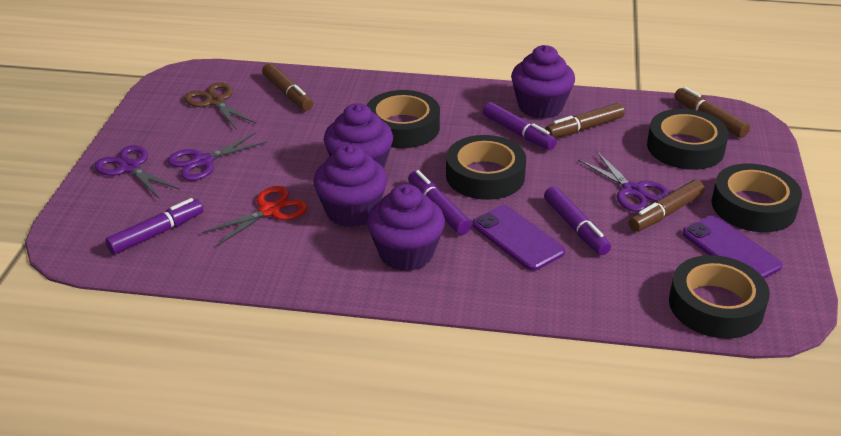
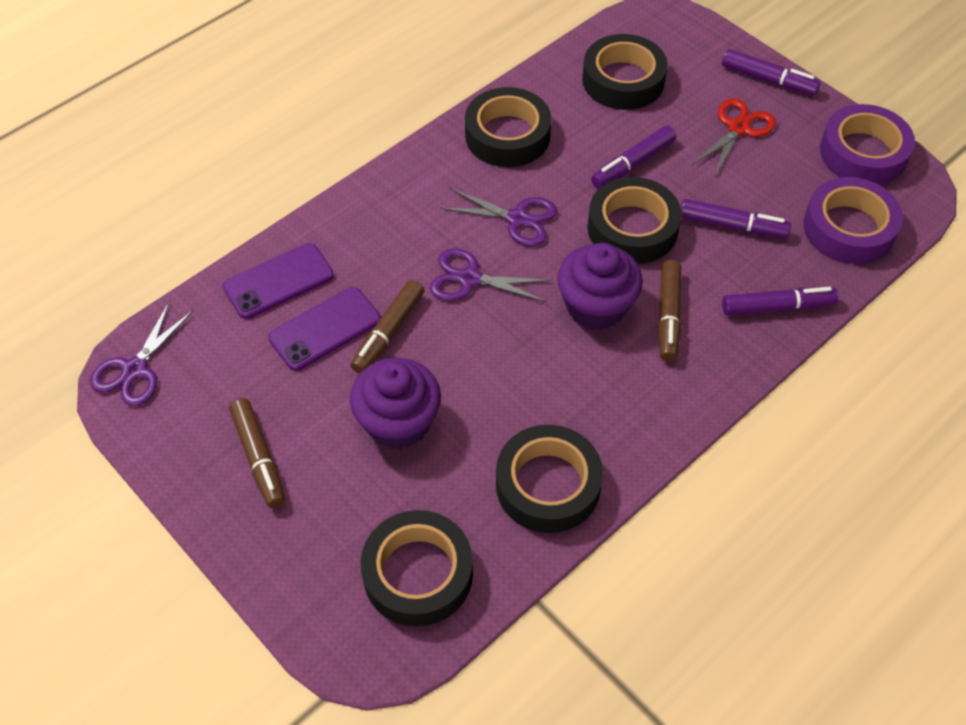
brown marker: 4 -> 3
brown scissors: 1 -> 0
purple cupcake: 4 -> 2
purple tape: 0 -> 2

